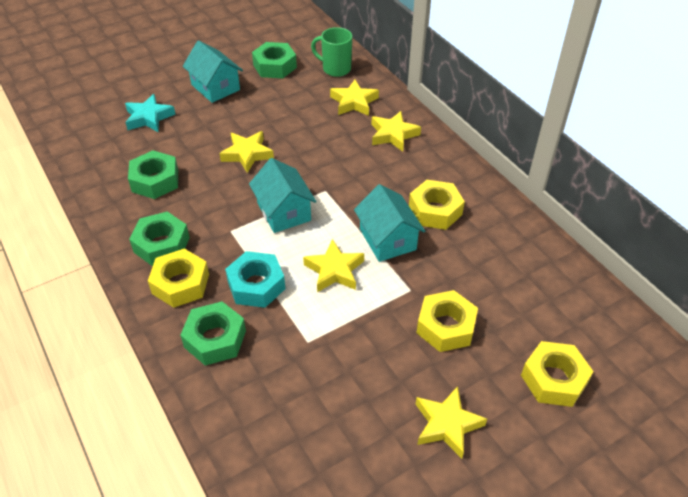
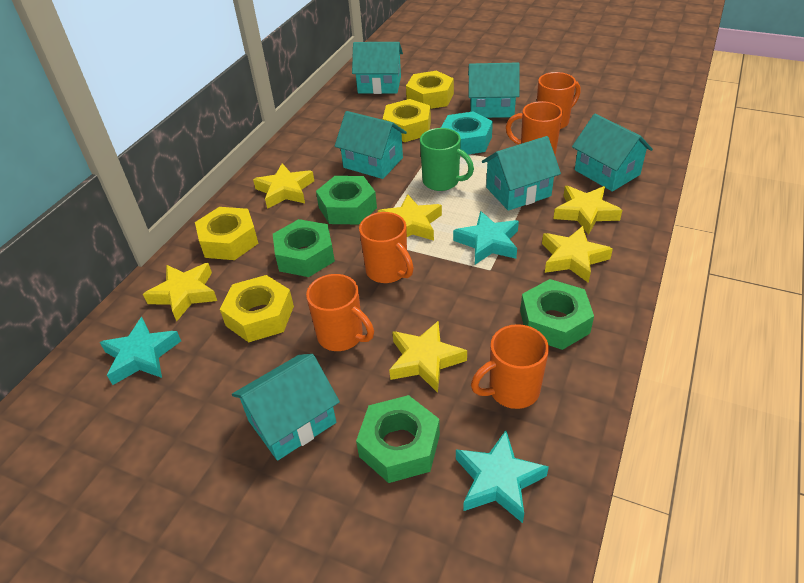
orange mug: 0 -> 5
turquoise house: 3 -> 6
turquoise star: 1 -> 3
yellow star: 5 -> 6

